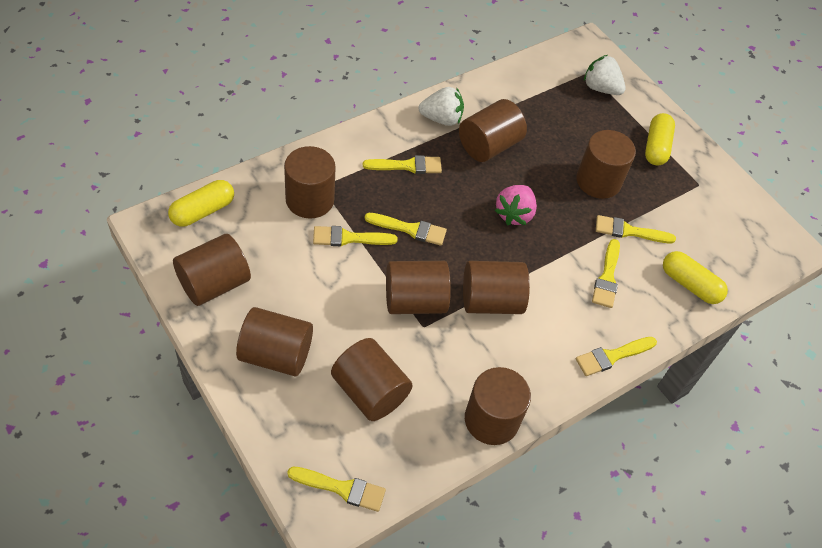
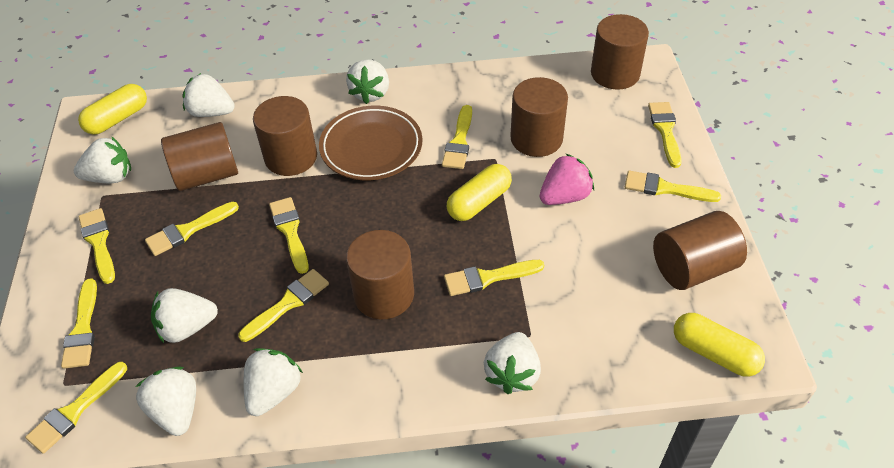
brown cylinder: 9 -> 6
brown plate: 0 -> 1
white strawberry: 2 -> 7
yellow brush: 7 -> 10

